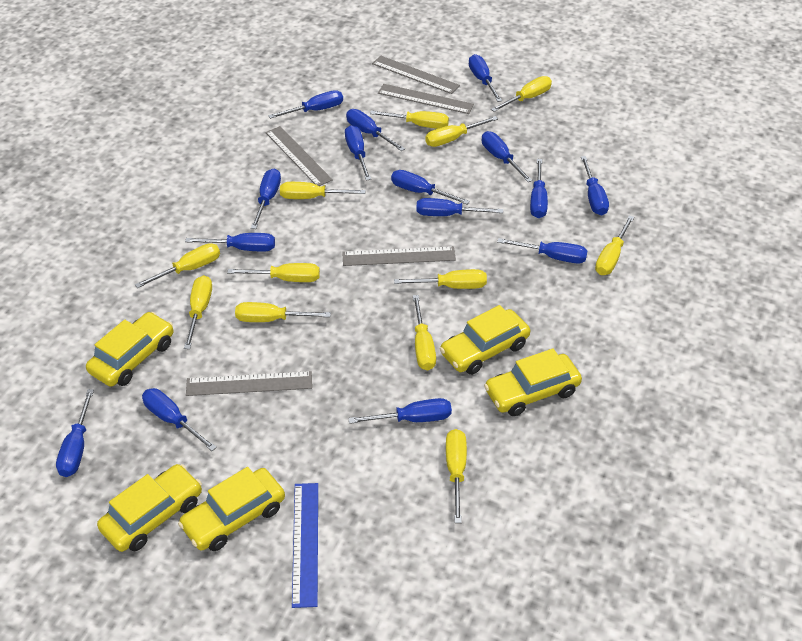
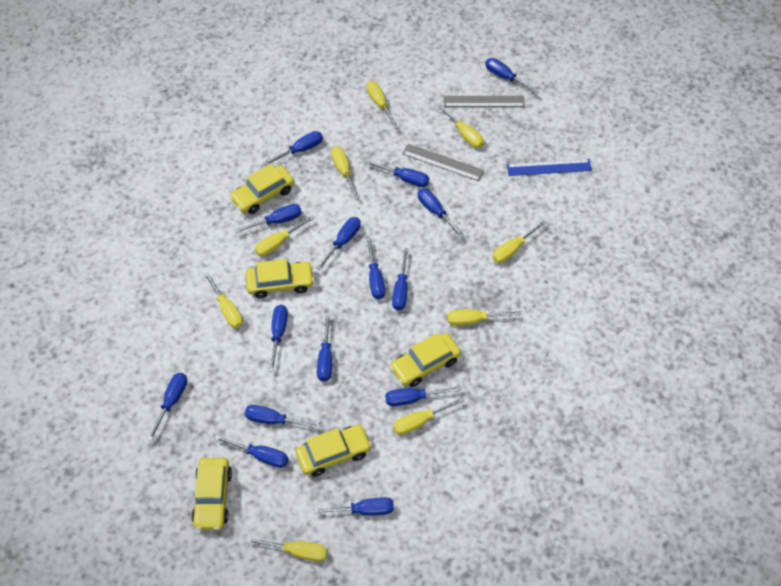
grey ruler: 5 -> 2
yellow screwdriver: 12 -> 9

